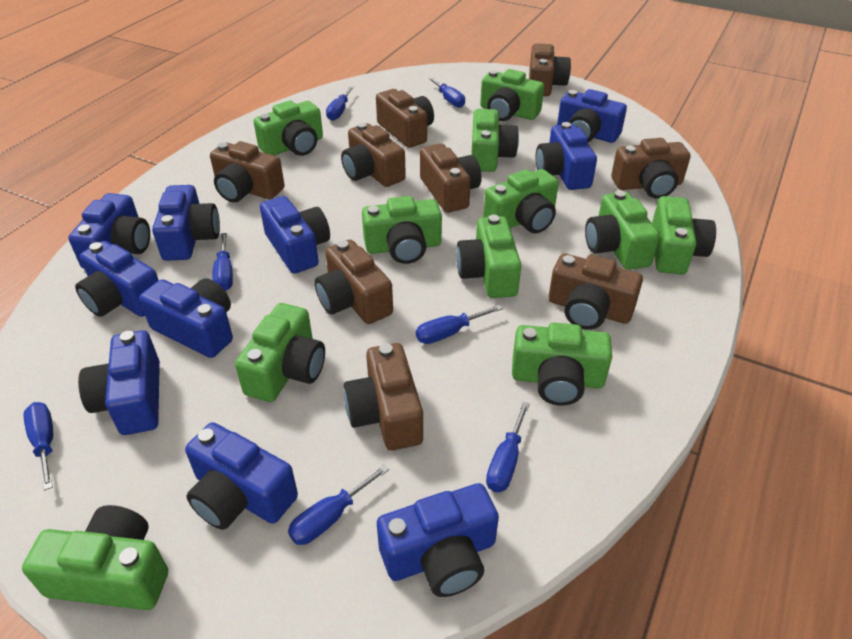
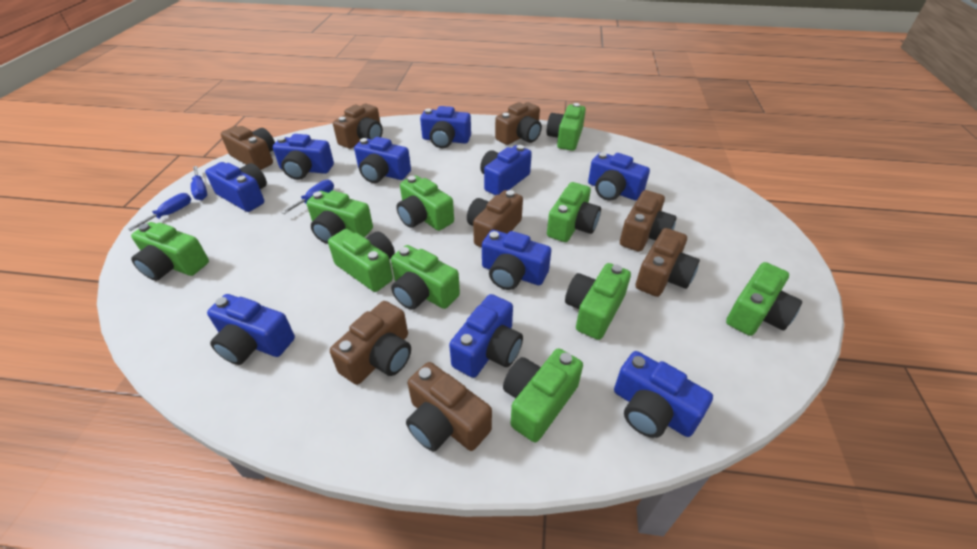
blue screwdriver: 7 -> 3
brown camera: 9 -> 8
green camera: 11 -> 10

